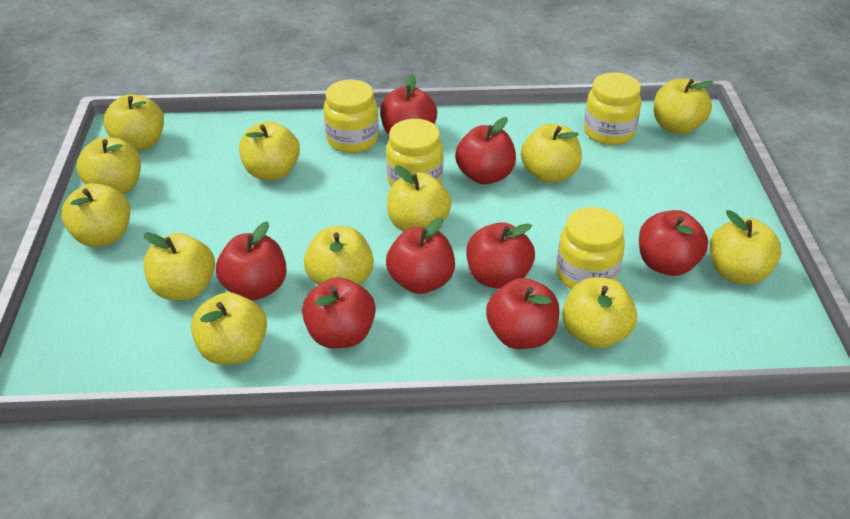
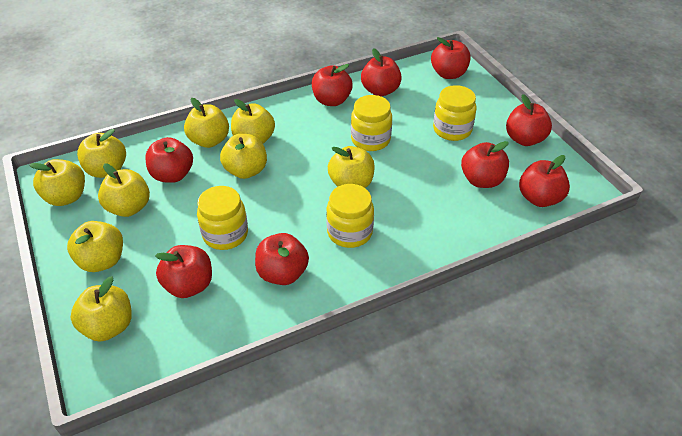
red apple: 8 -> 9
yellow apple: 12 -> 9

